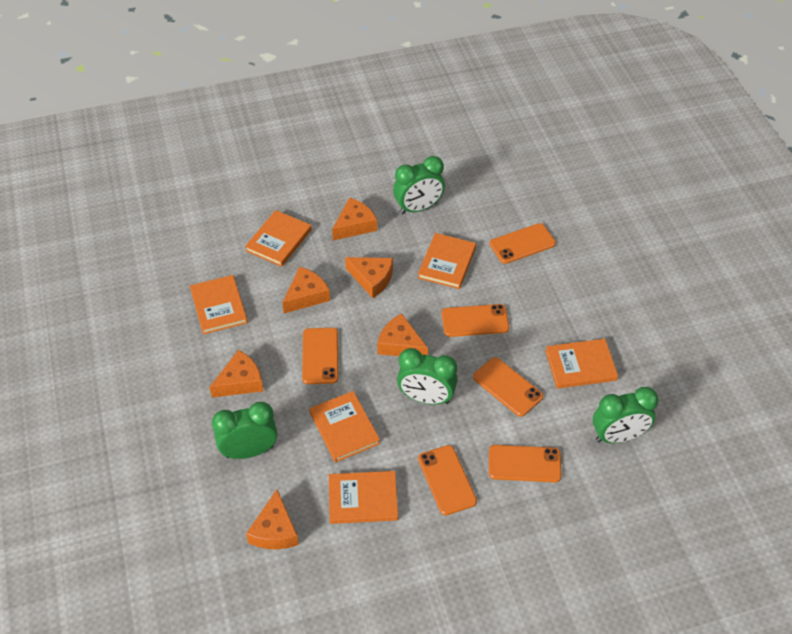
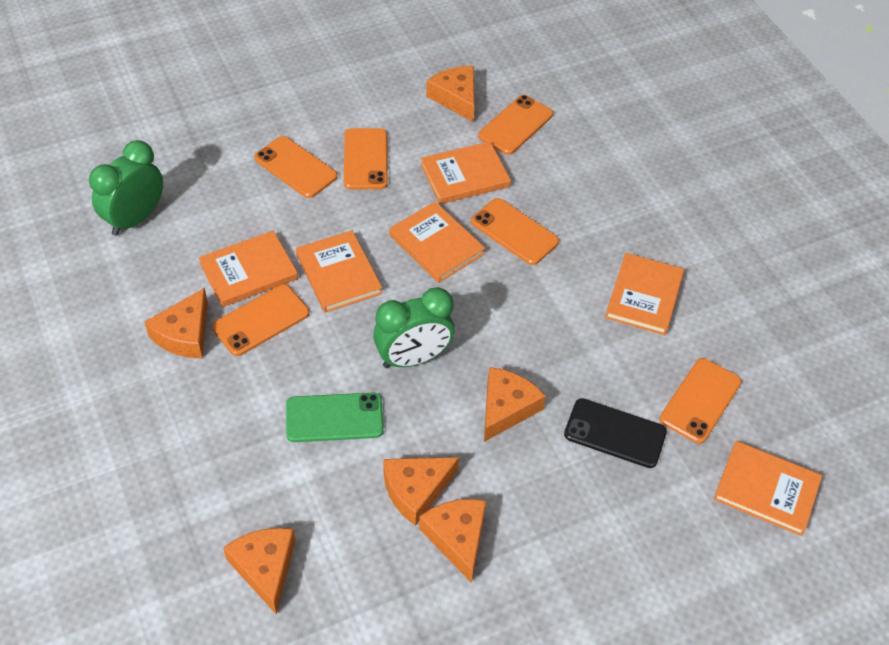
black phone: 0 -> 1
green clock: 4 -> 2
green phone: 0 -> 1

